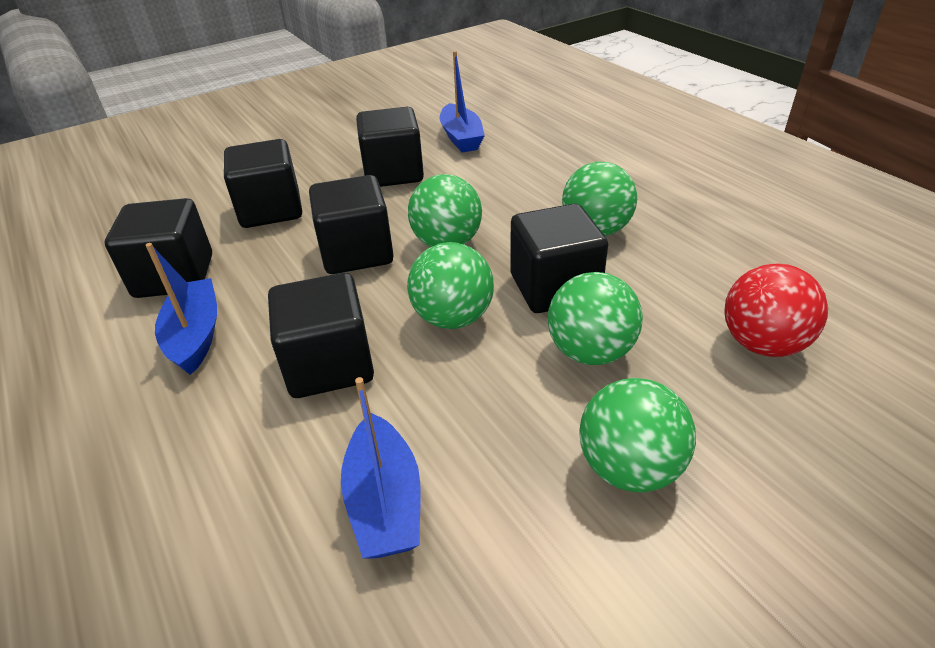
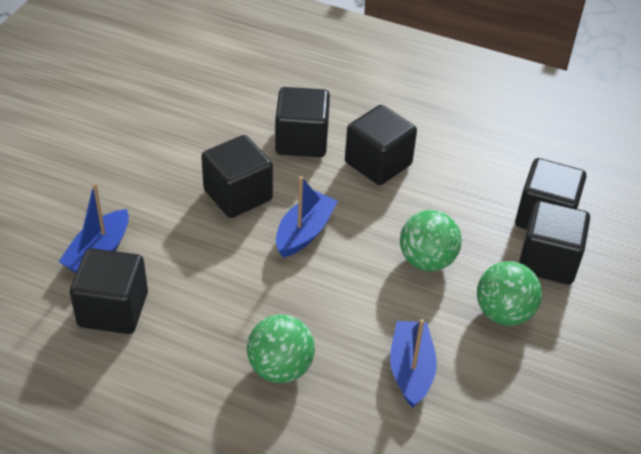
green ball: 5 -> 3
red ball: 1 -> 0

